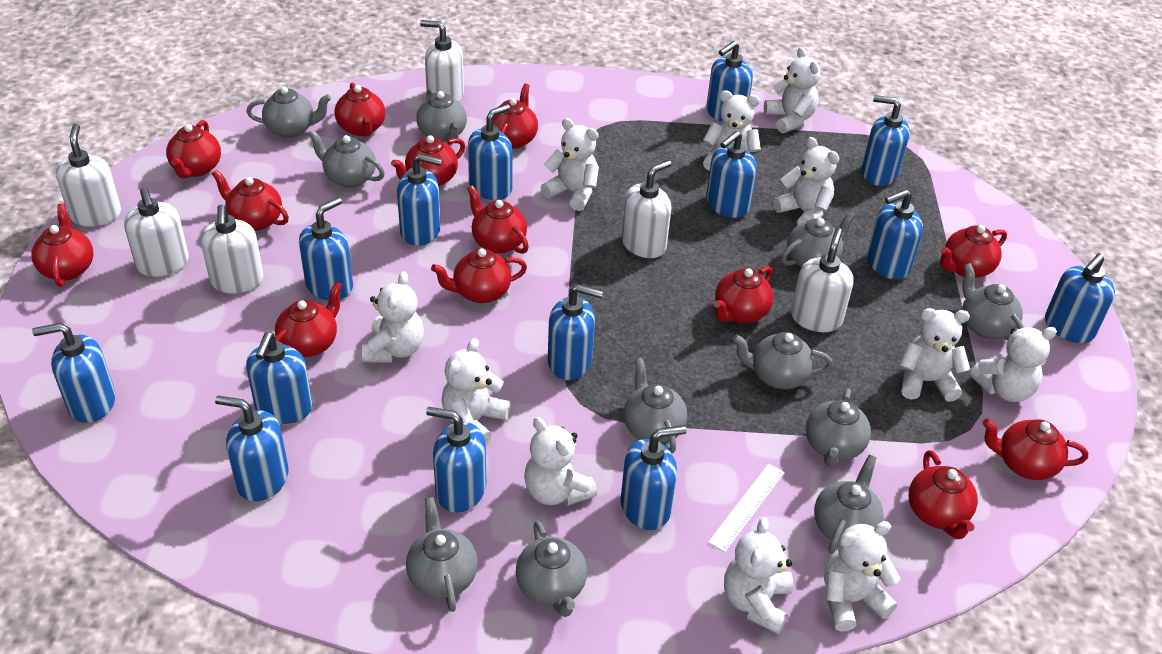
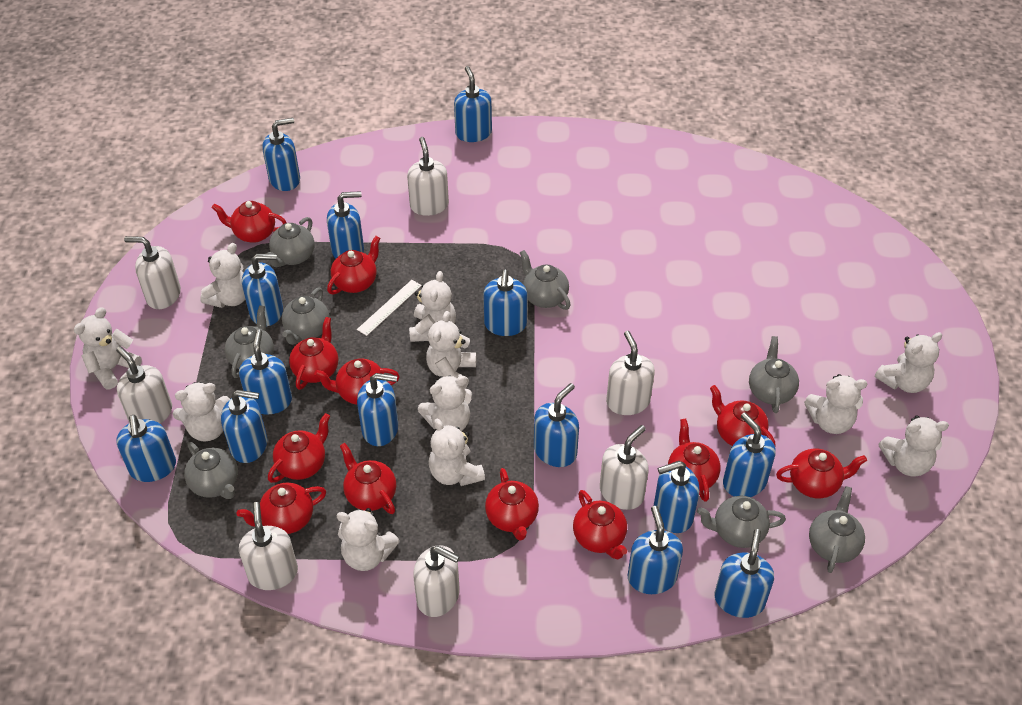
grey teapot: 11 -> 8
red teapot: 13 -> 12
white soap dispenser: 6 -> 7

